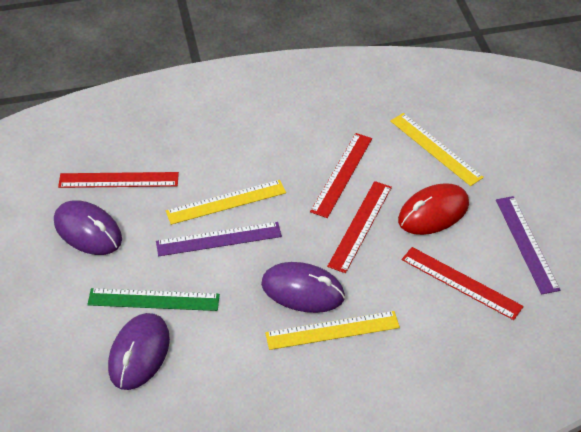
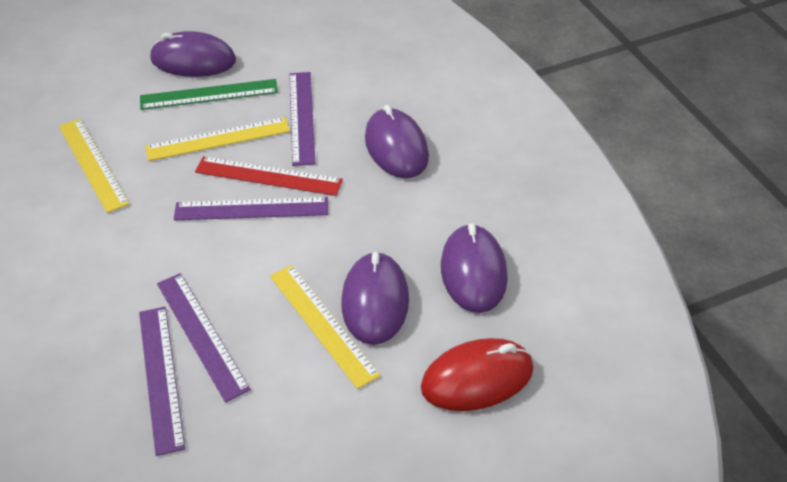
purple mouse: 3 -> 4
purple ruler: 2 -> 4
red ruler: 4 -> 1

